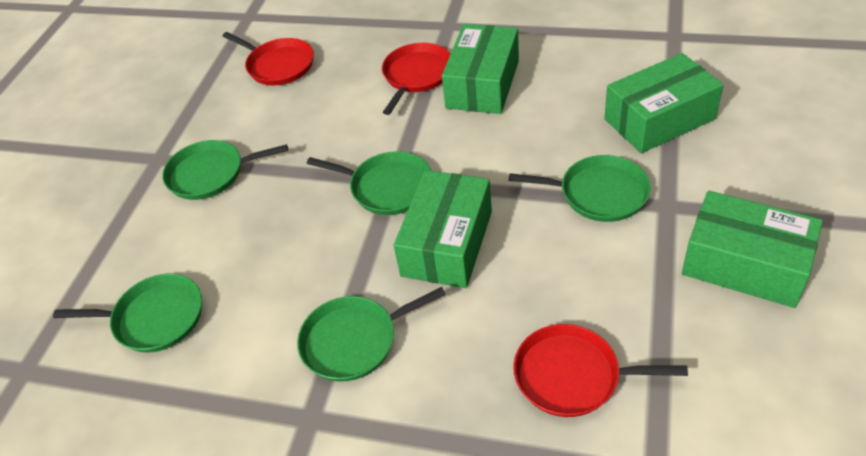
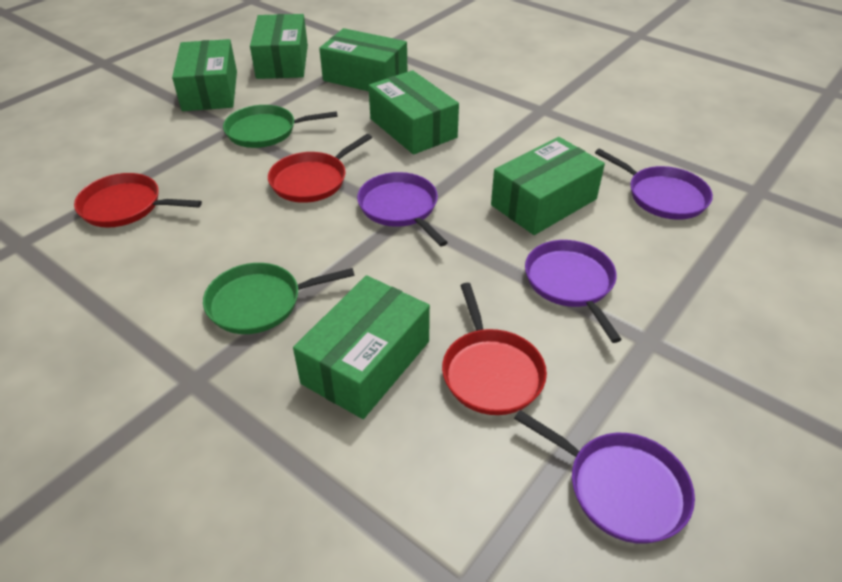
green box: 4 -> 6
green pan: 5 -> 2
purple pan: 0 -> 4

